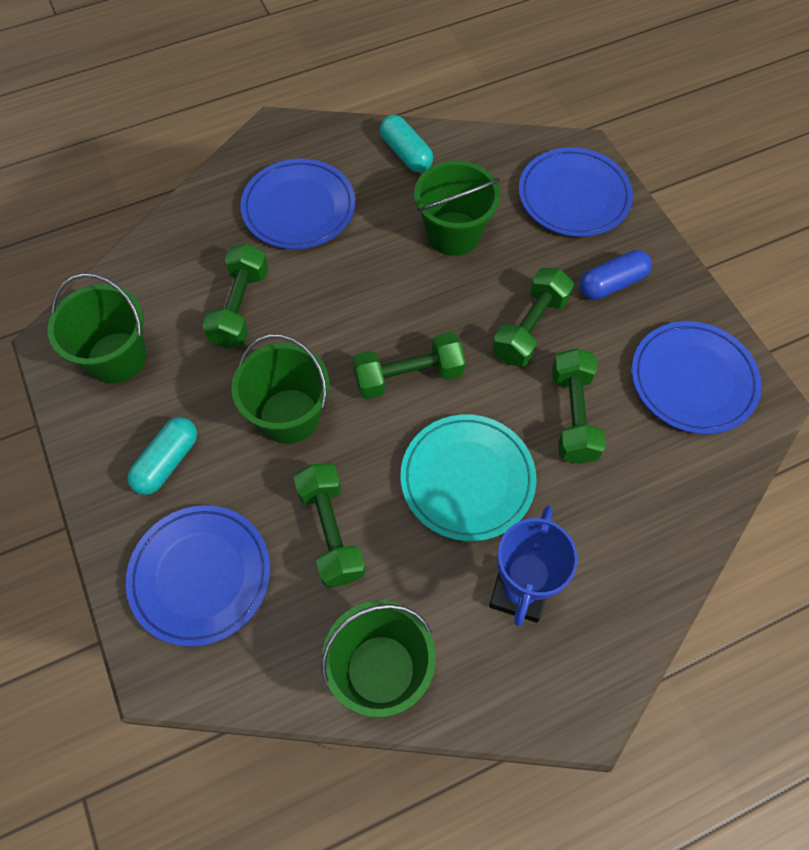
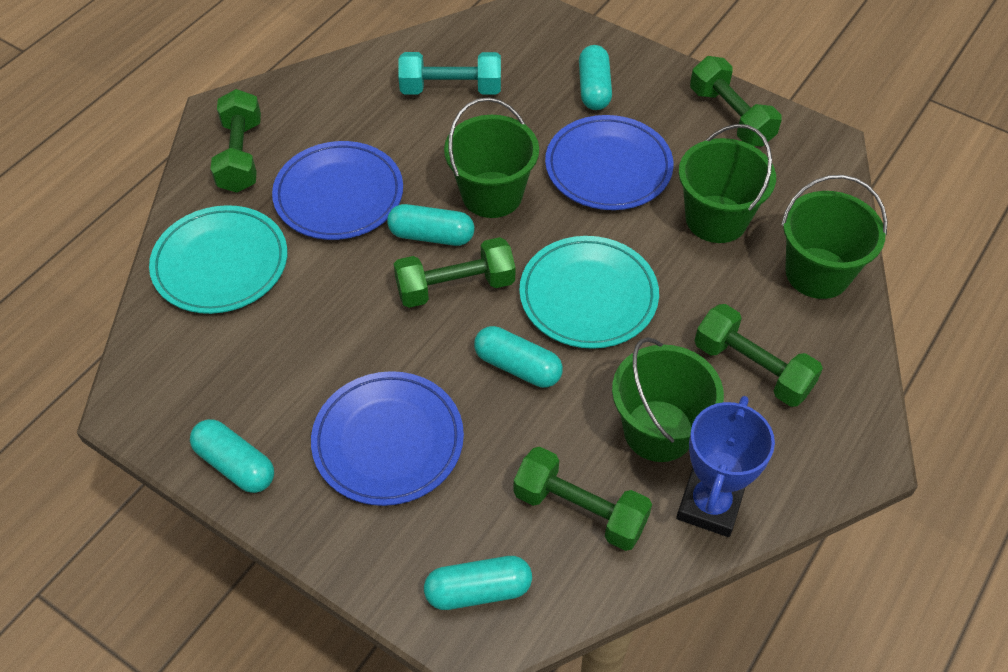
blue capsule: 1 -> 0
blue plate: 4 -> 3
turquoise capsule: 2 -> 5
turquoise dumbbell: 0 -> 1
turquoise plate: 1 -> 2

